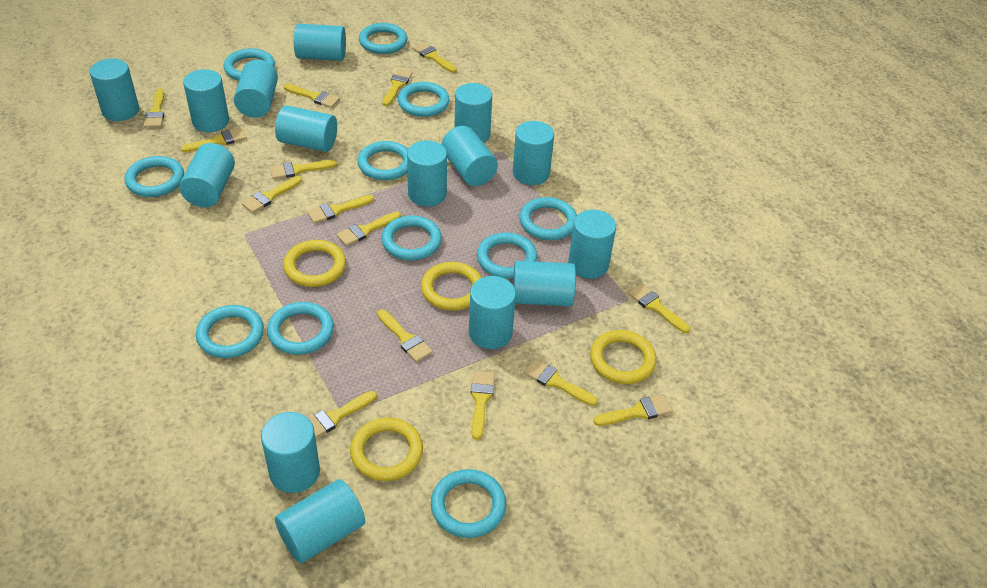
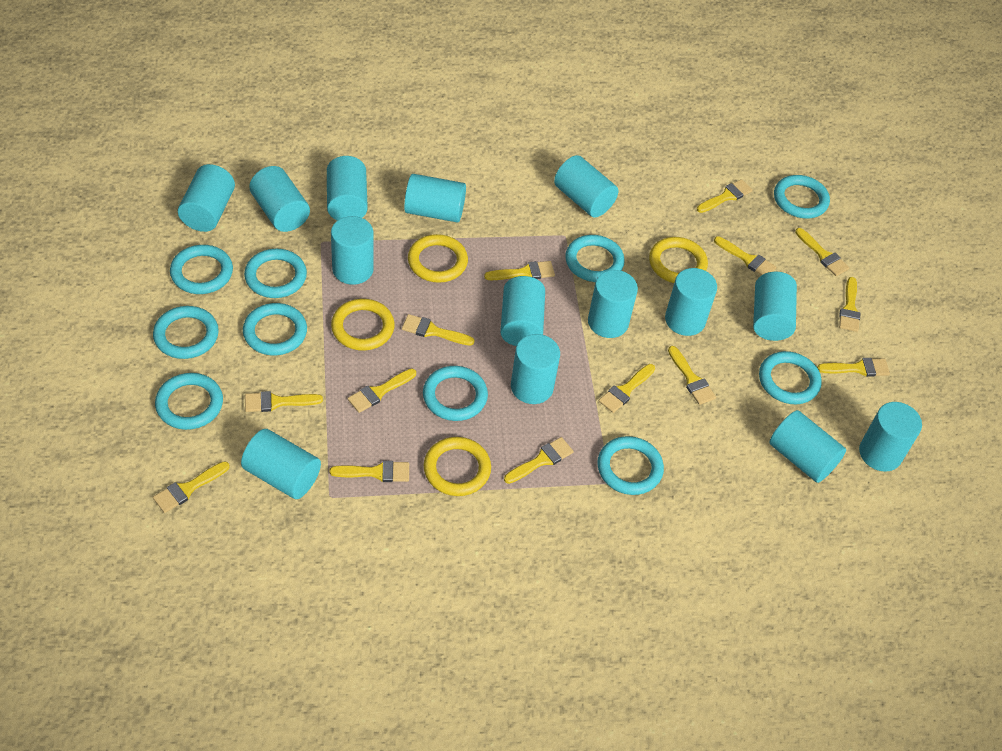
turquoise cylinder: 15 -> 14
turquoise ring: 11 -> 10
yellow brush: 15 -> 14

